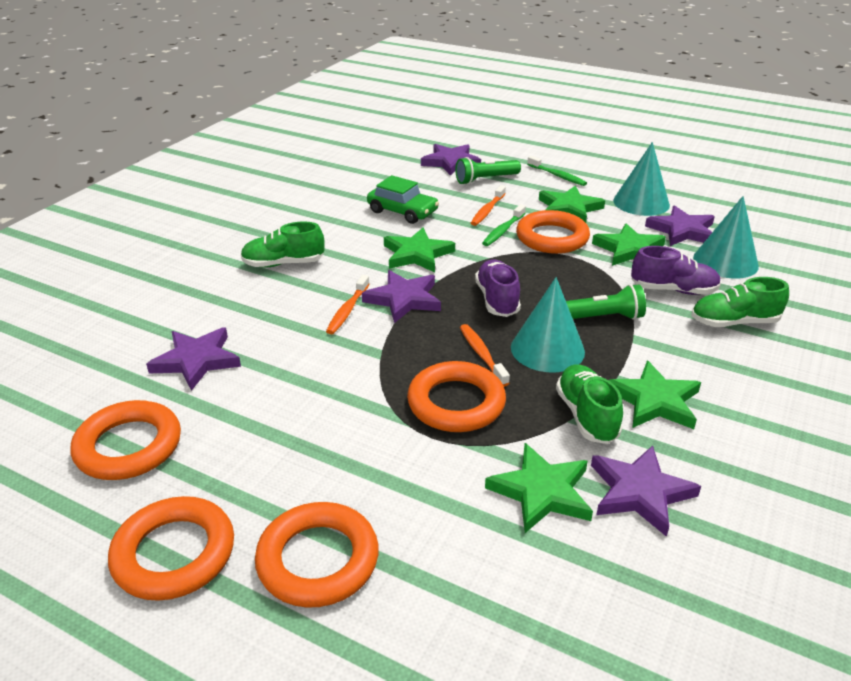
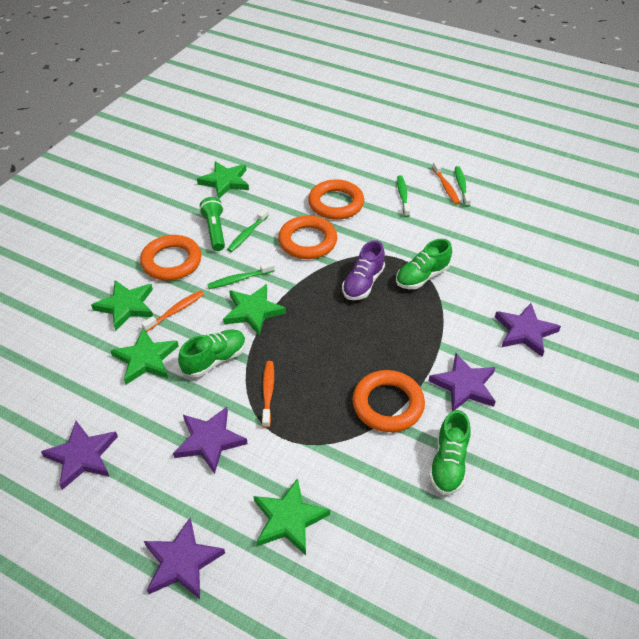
green car: 1 -> 0
green flashlight: 2 -> 1
green toothbrush: 2 -> 4
orange ring: 5 -> 4
purple shoe: 2 -> 1
turquoise cone: 3 -> 0

